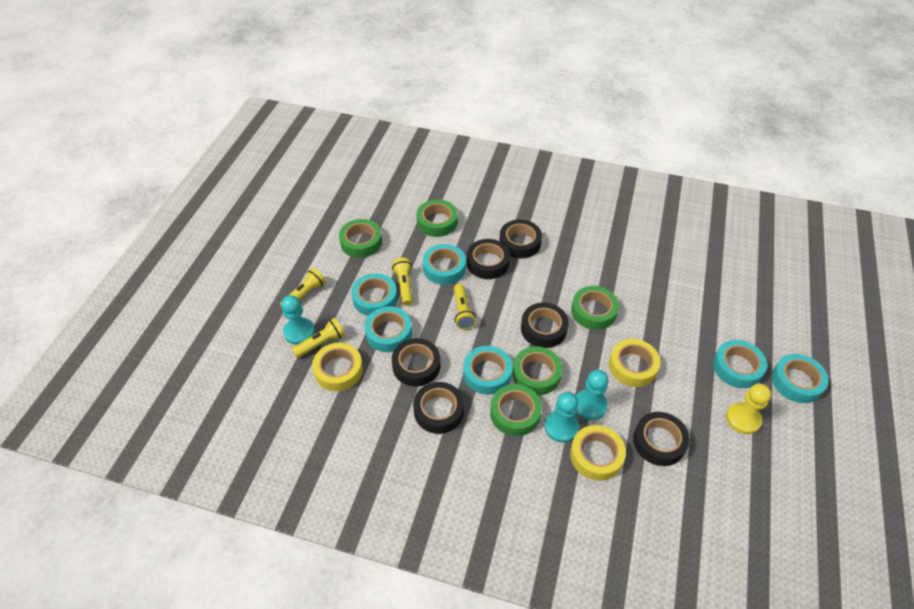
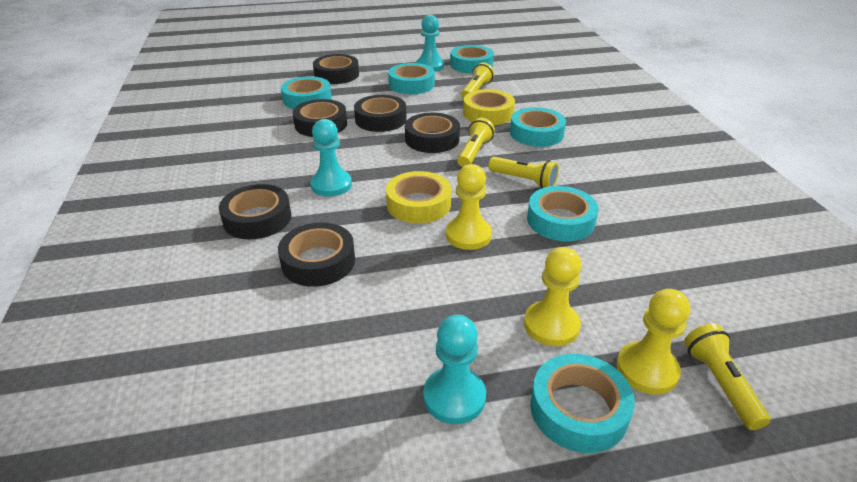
green tape: 5 -> 0
yellow pawn: 1 -> 3
yellow tape: 3 -> 2

